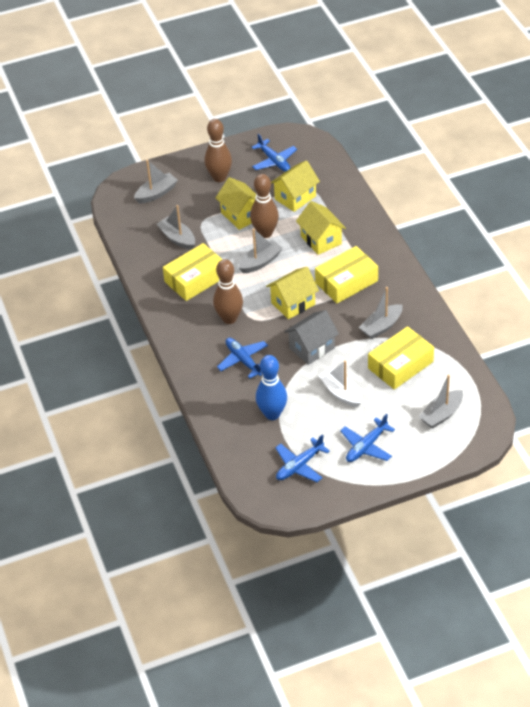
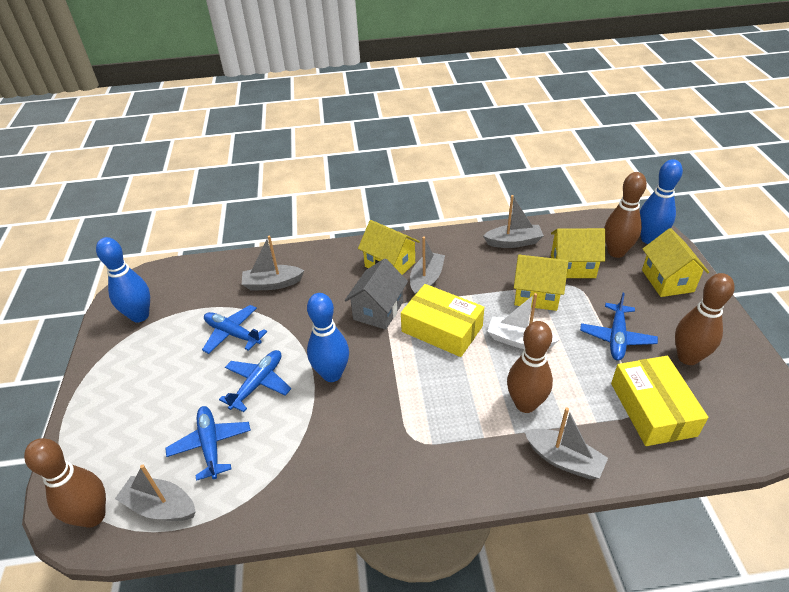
blue bowling pin: 1 -> 3
brown bowling pin: 3 -> 4
yellow box: 3 -> 2

